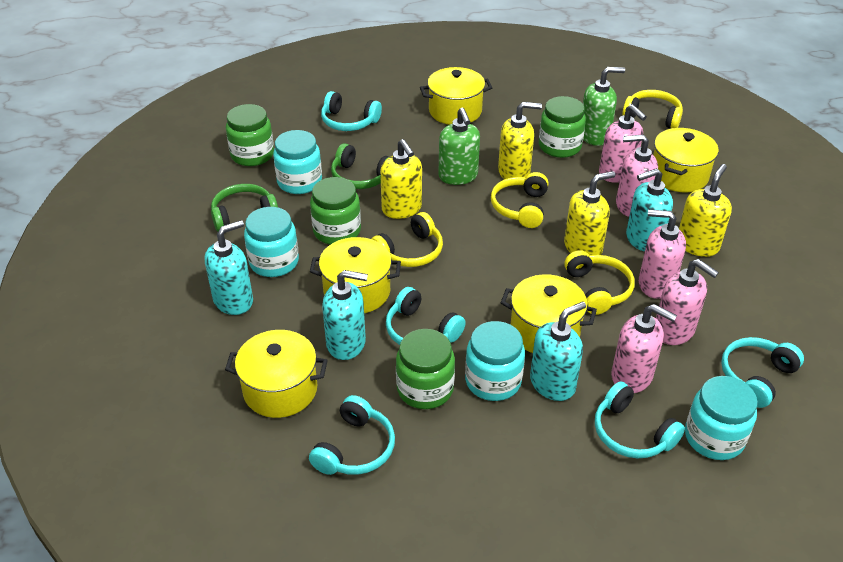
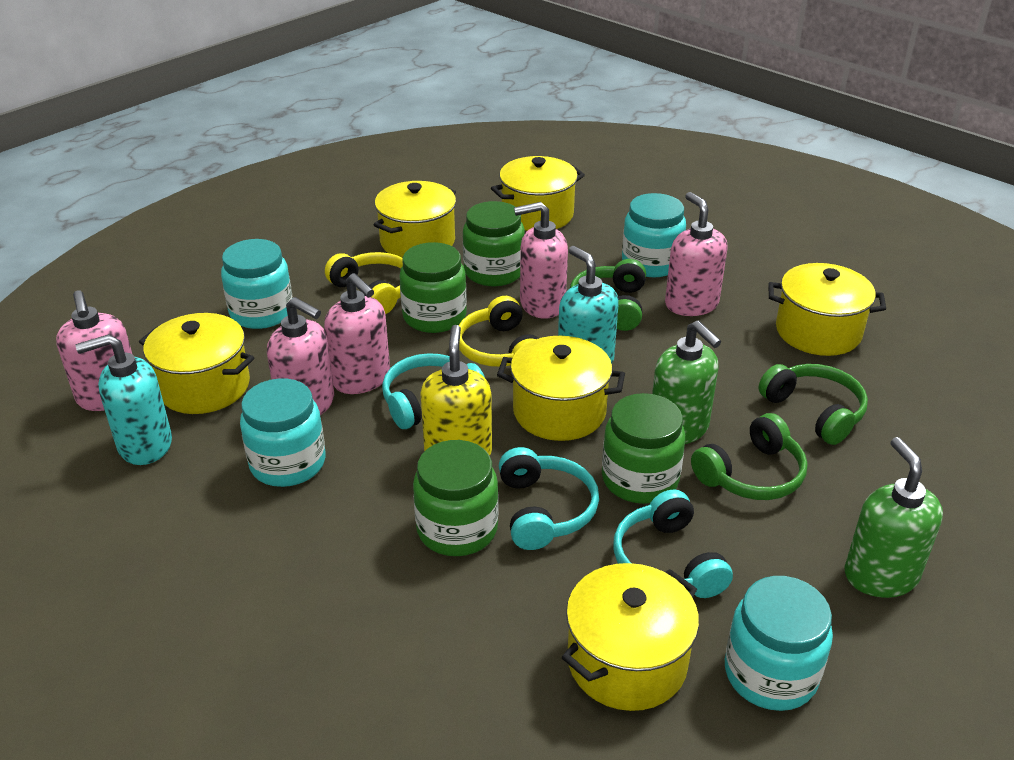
green headphones: 2 -> 3
turquoise headphones: 5 -> 3
turquoise soap dispenser: 4 -> 2
yellow headphones: 4 -> 2
yellow pot: 5 -> 6
yellow soap dispenser: 4 -> 1

